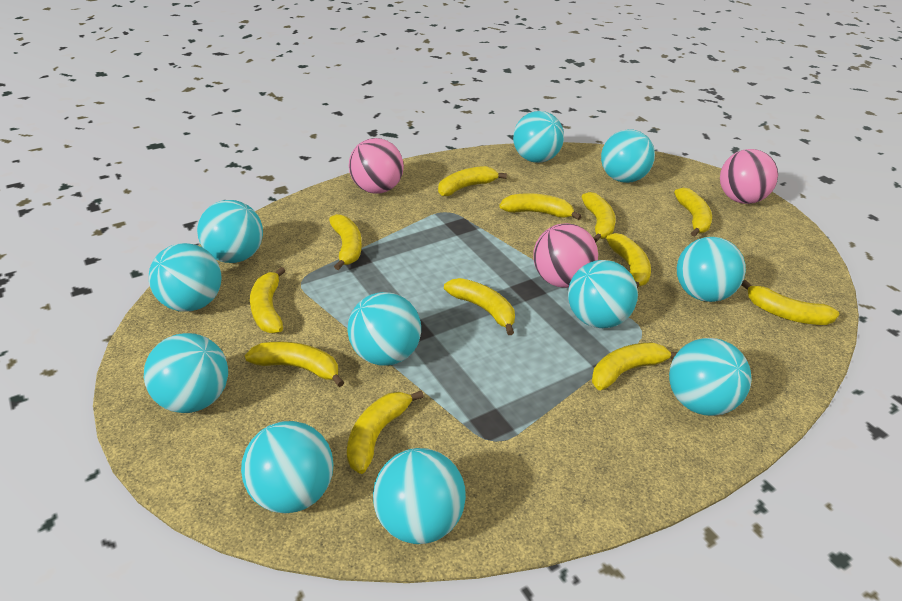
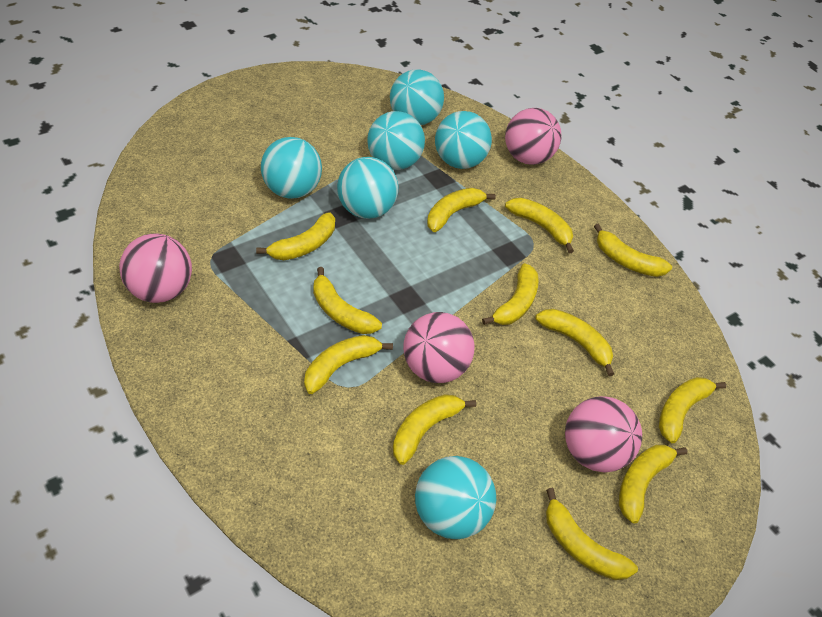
pink ball: 3 -> 4
turquoise ball: 11 -> 6

